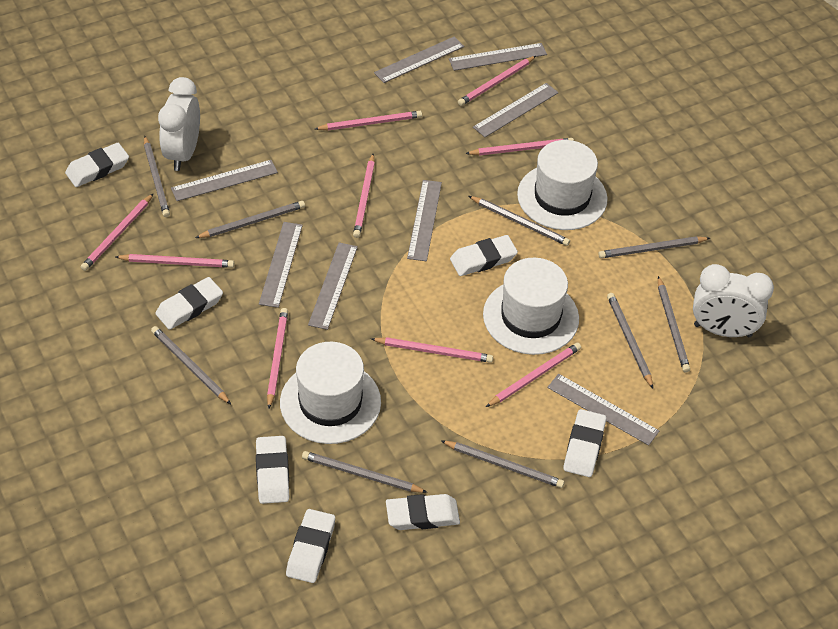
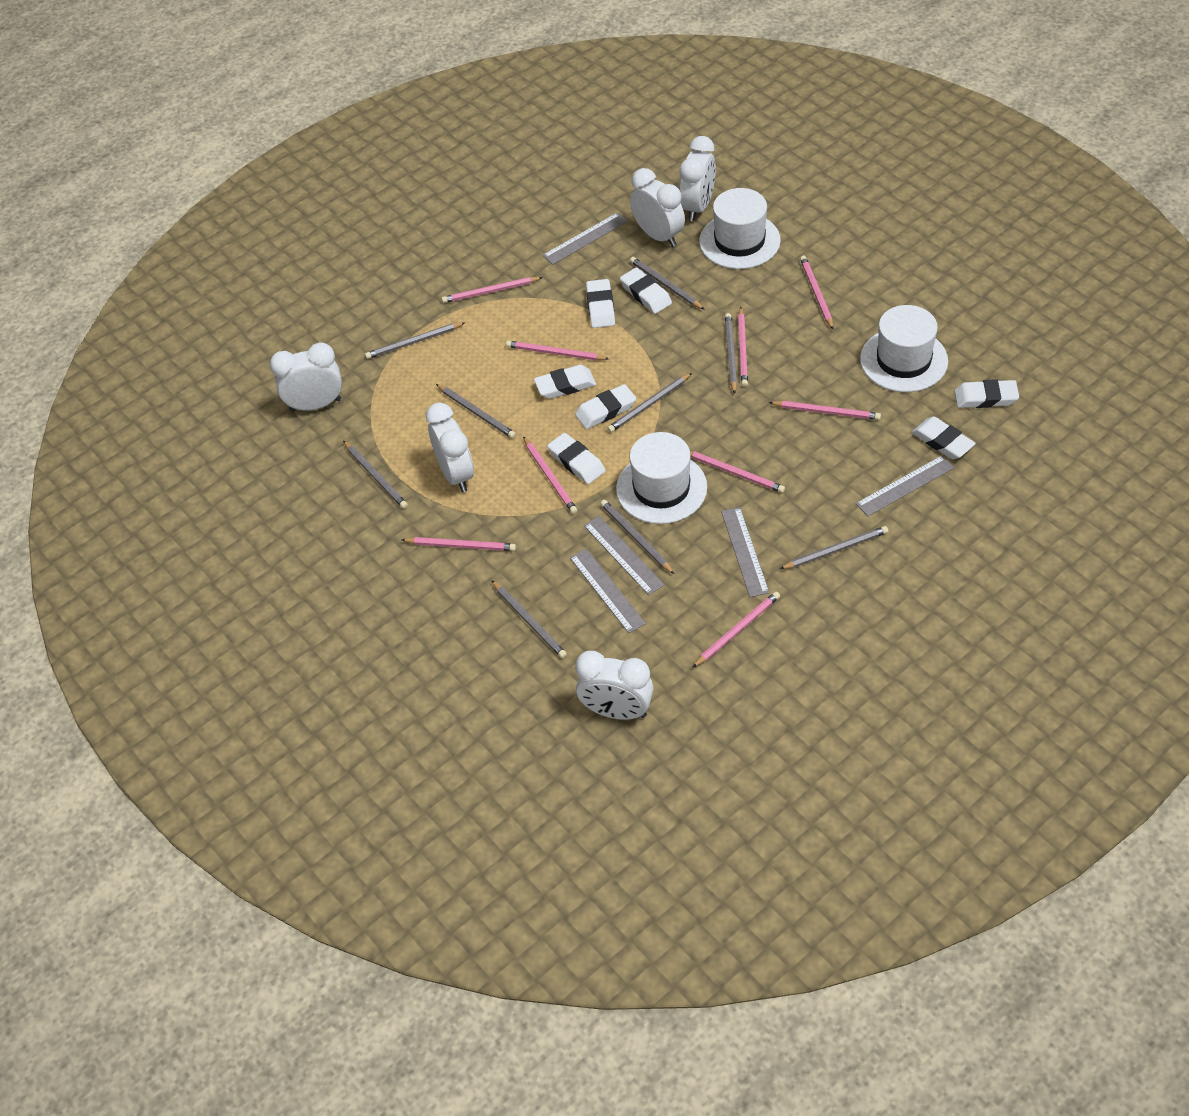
grey ruler: 8 -> 5
white clock: 2 -> 5

